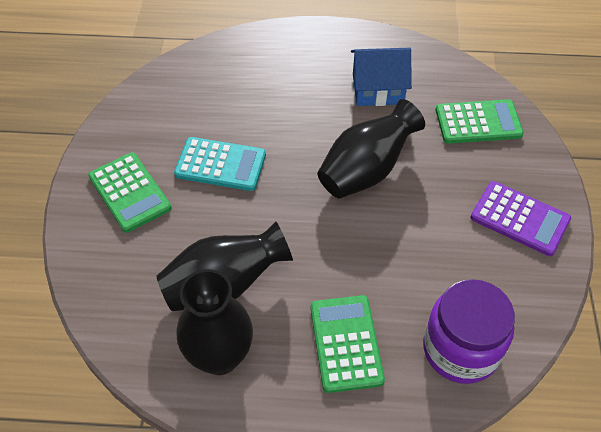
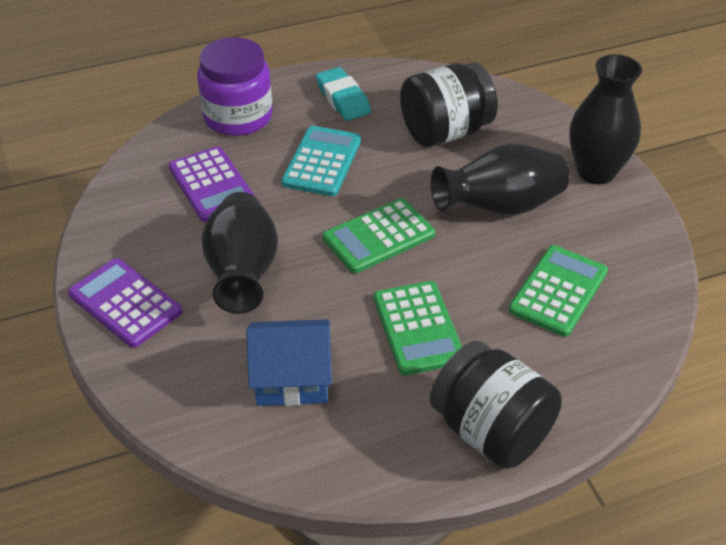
black jar: 0 -> 2
purple calculator: 1 -> 2
turquoise eraser: 0 -> 1

